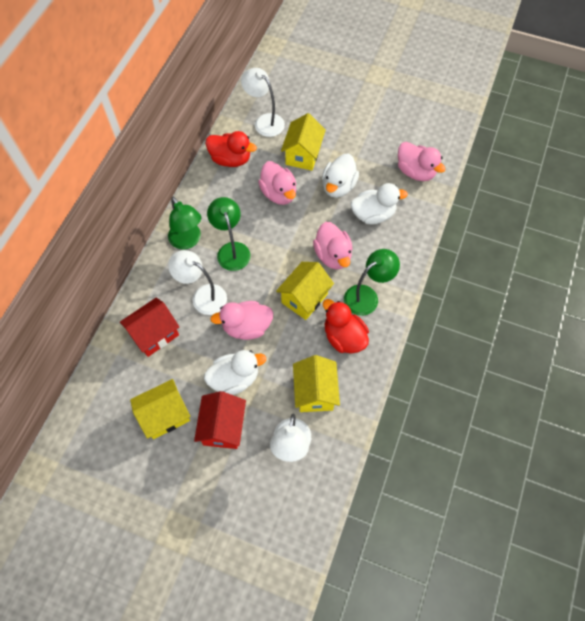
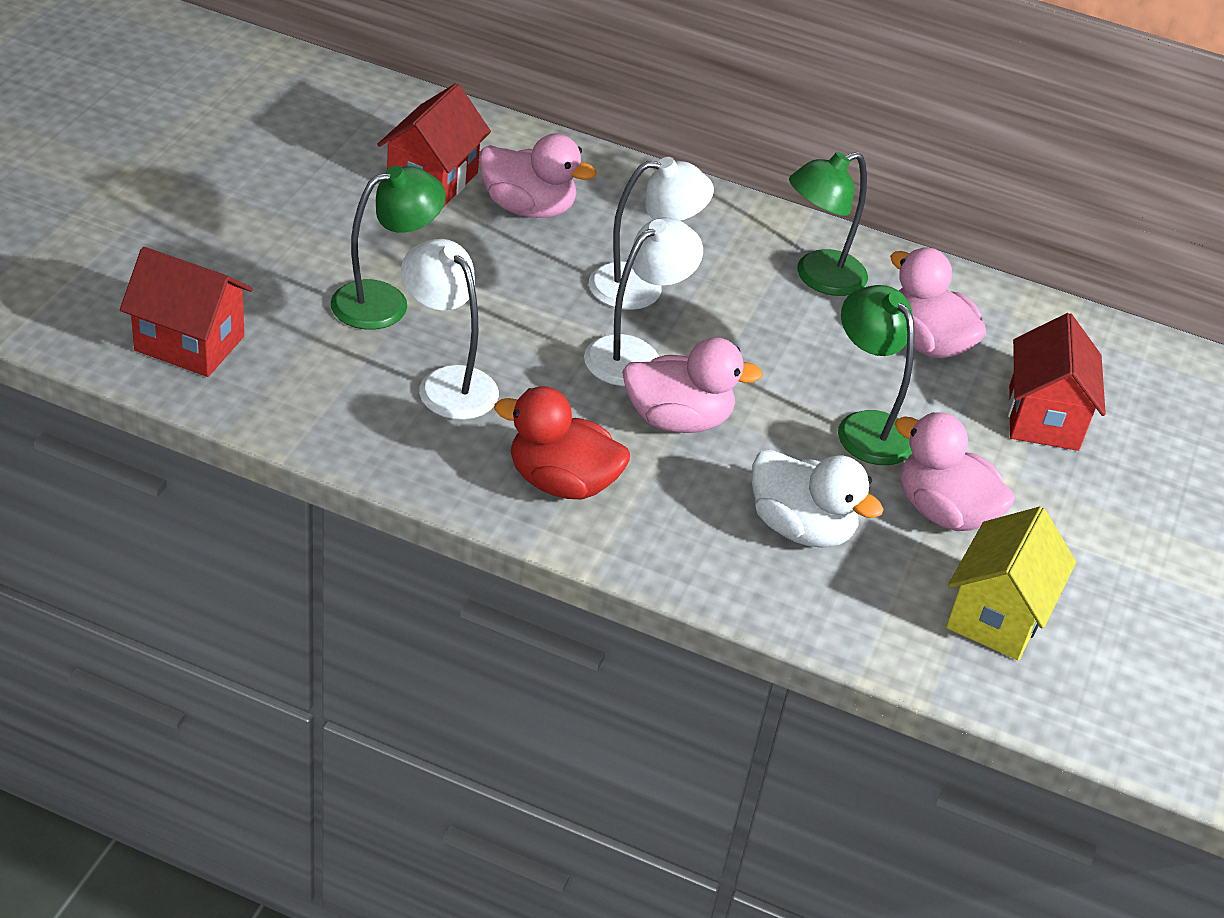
red duck: 2 -> 1
red house: 2 -> 3
white duck: 3 -> 1
yellow house: 4 -> 1

